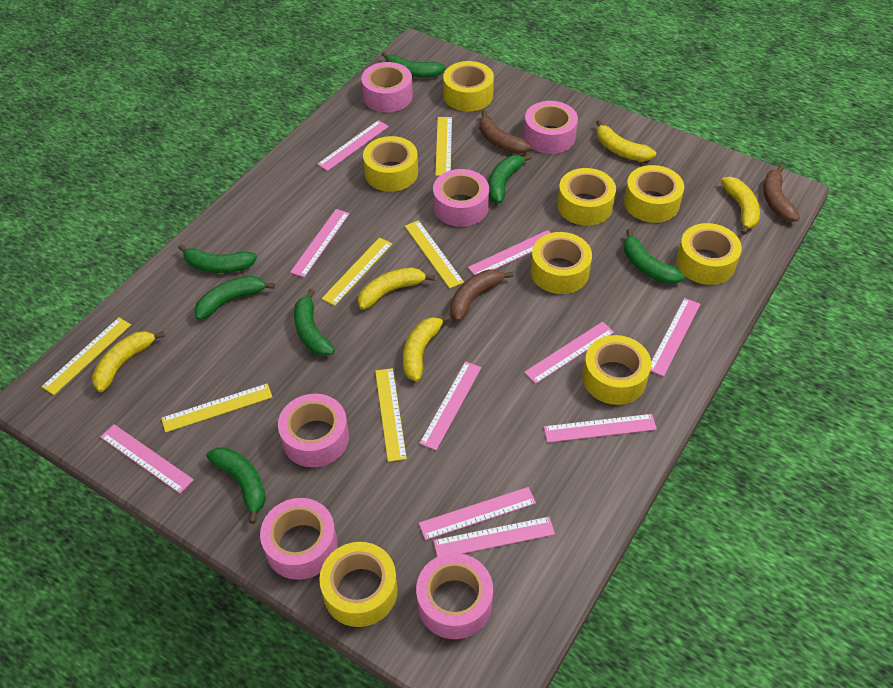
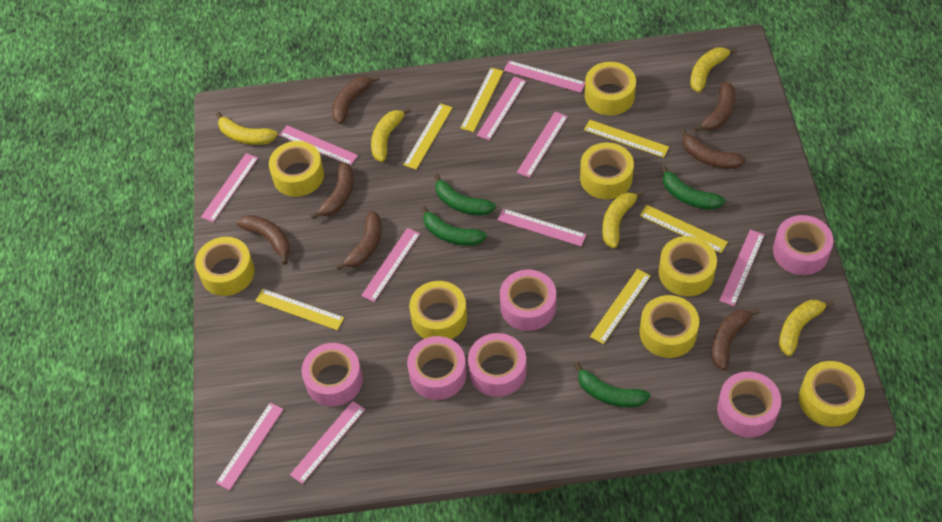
brown banana: 3 -> 7
green banana: 7 -> 4

